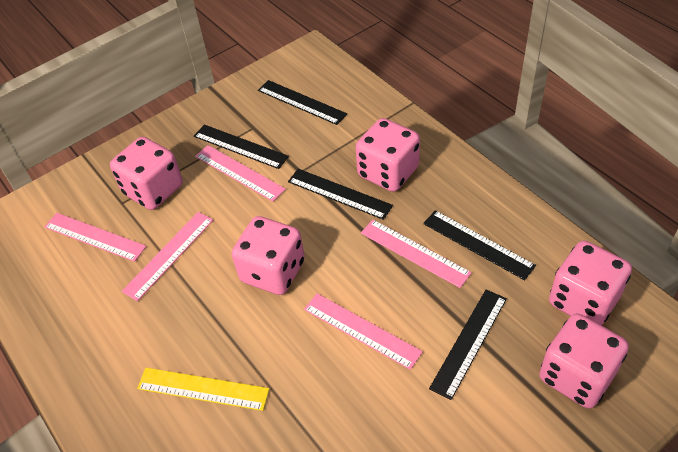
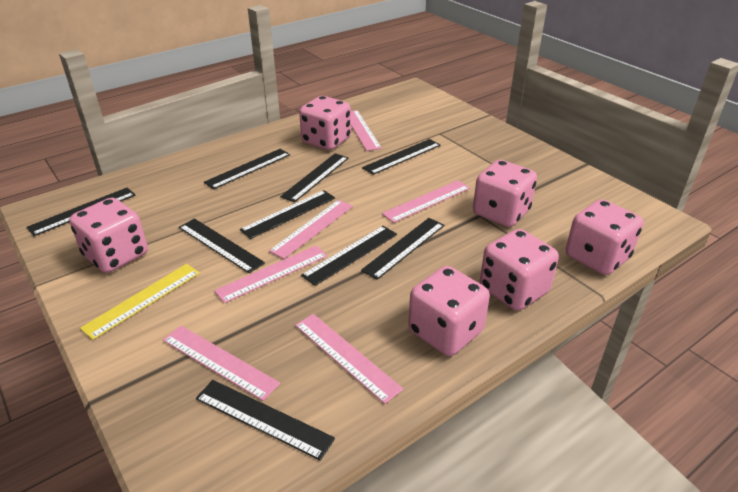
black ruler: 5 -> 9
pink dice: 5 -> 6
pink ruler: 5 -> 6

